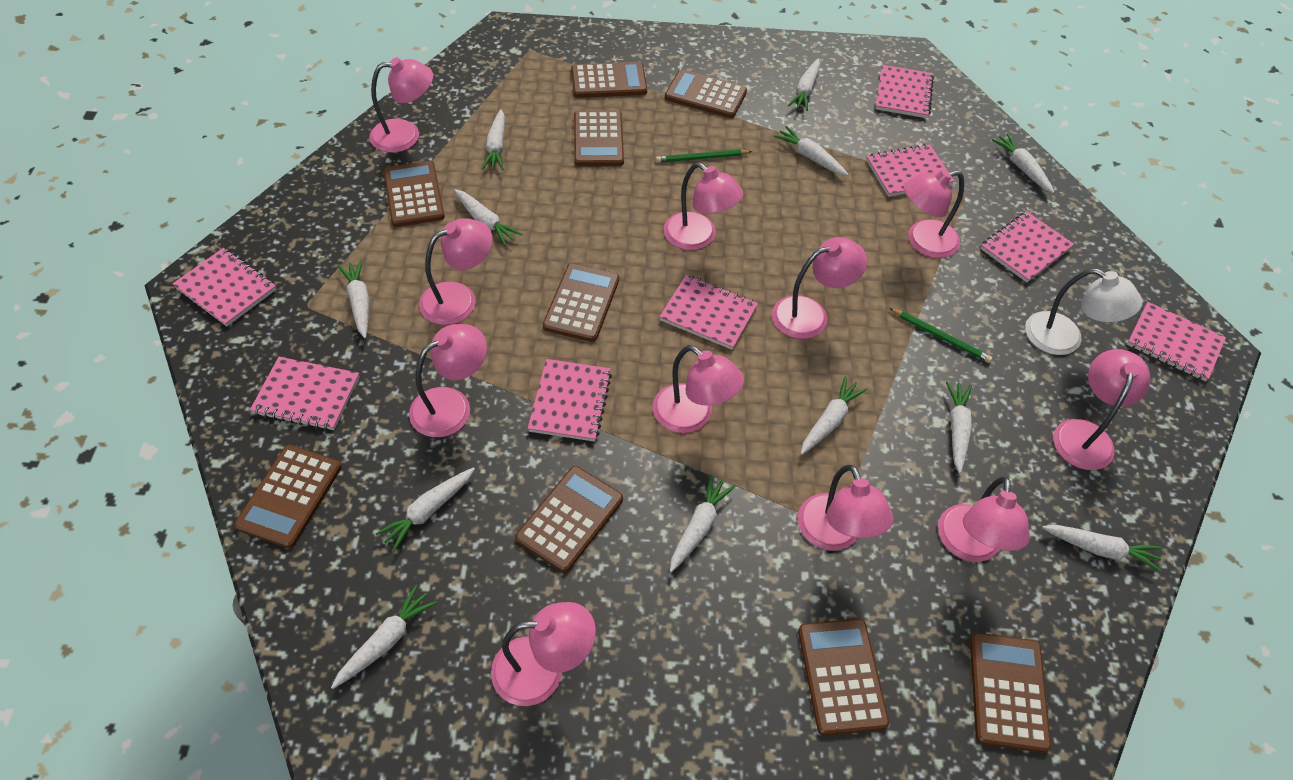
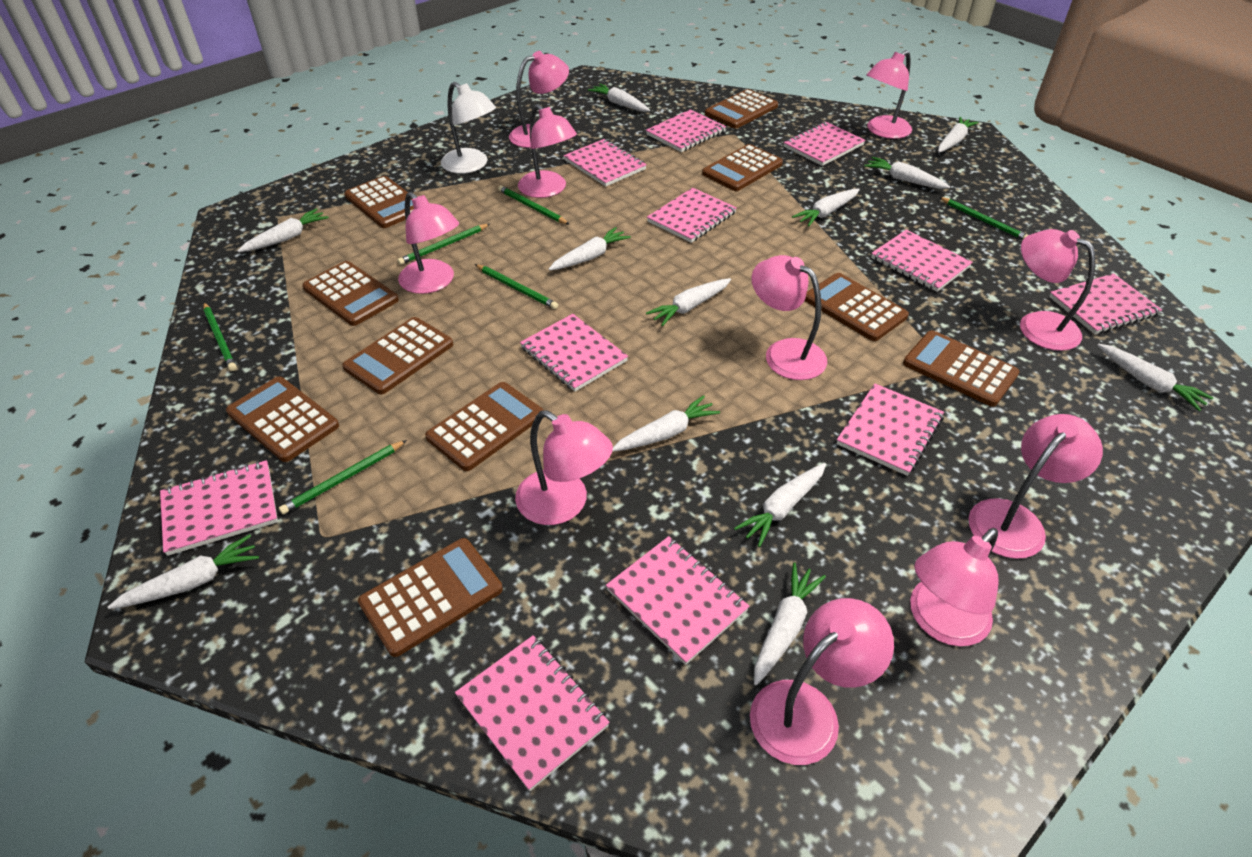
brown calculator: 9 -> 10
green pencil: 2 -> 6
pink lamp: 11 -> 10
pink notebook: 8 -> 11

